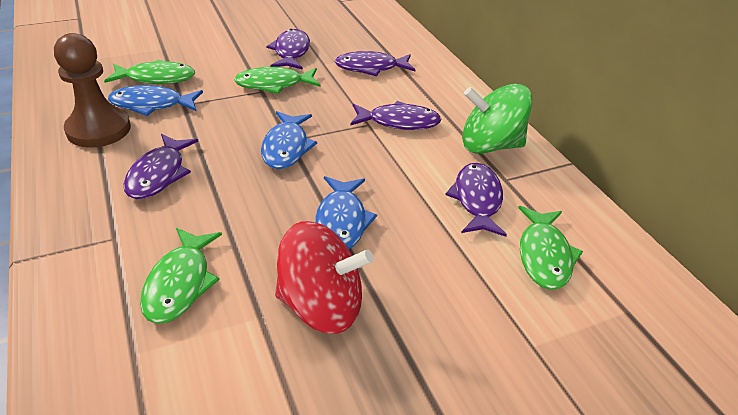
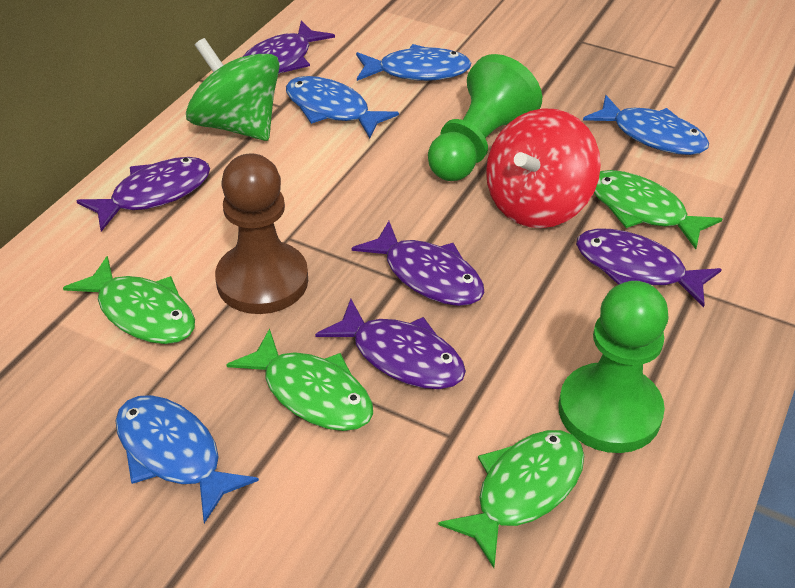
blue fish: 3 -> 4
green pawn: 0 -> 2

